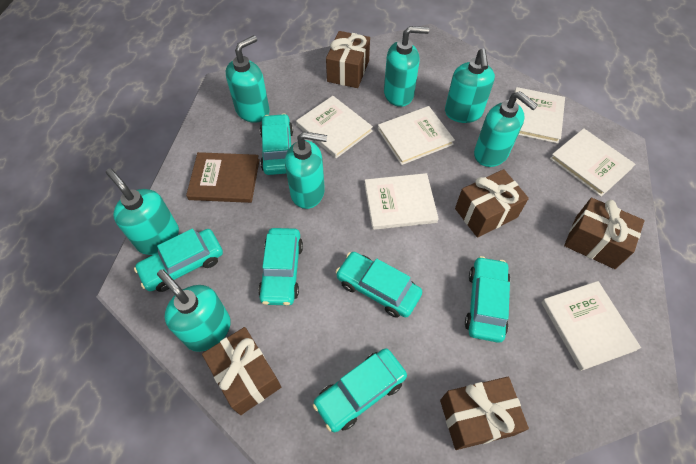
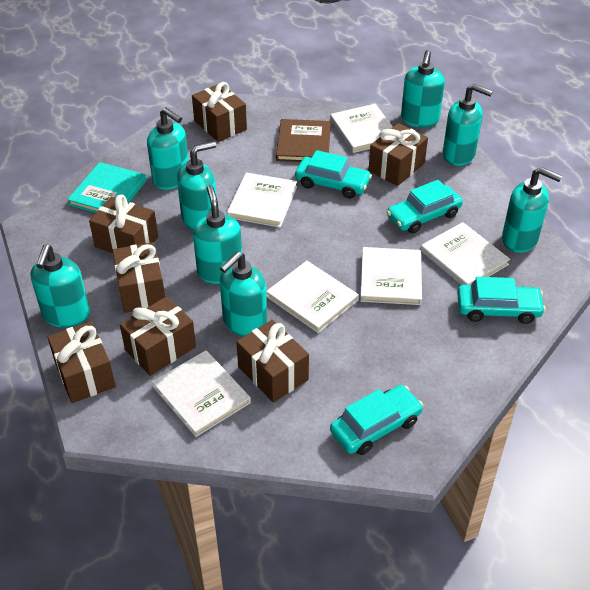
brown gift: 5 -> 7
turquoise book: 0 -> 1
turquoise car: 6 -> 4
turquoise soap dispenser: 7 -> 8

